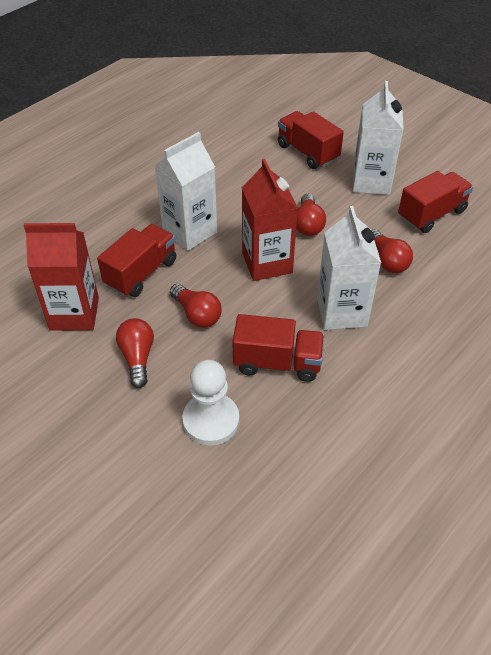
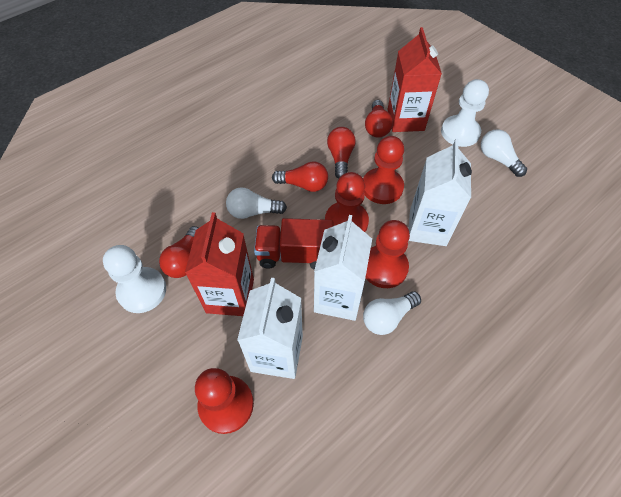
red pawn: 0 -> 4
red truck: 4 -> 1
white light bulb: 0 -> 3
white pawn: 1 -> 2

